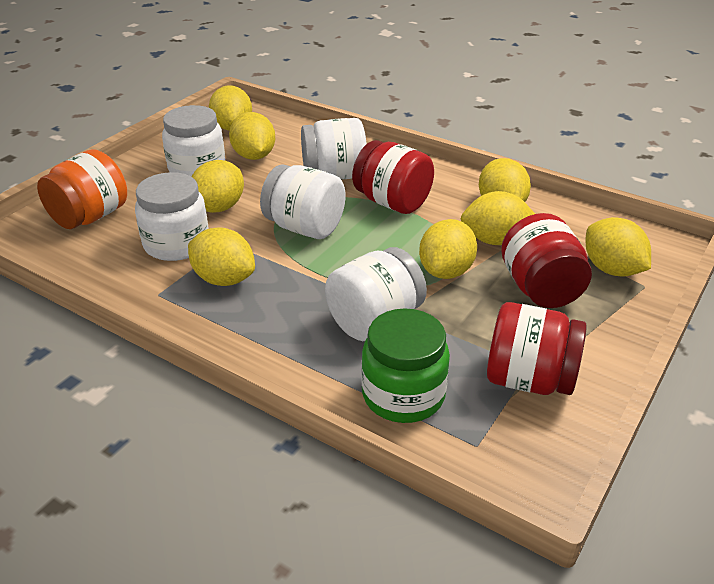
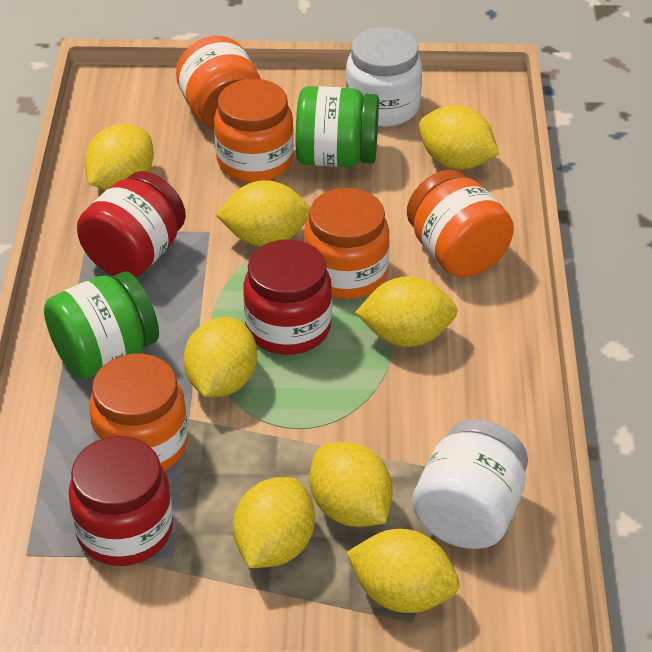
green jar: 1 -> 2
orange jar: 1 -> 5
white jar: 5 -> 2

